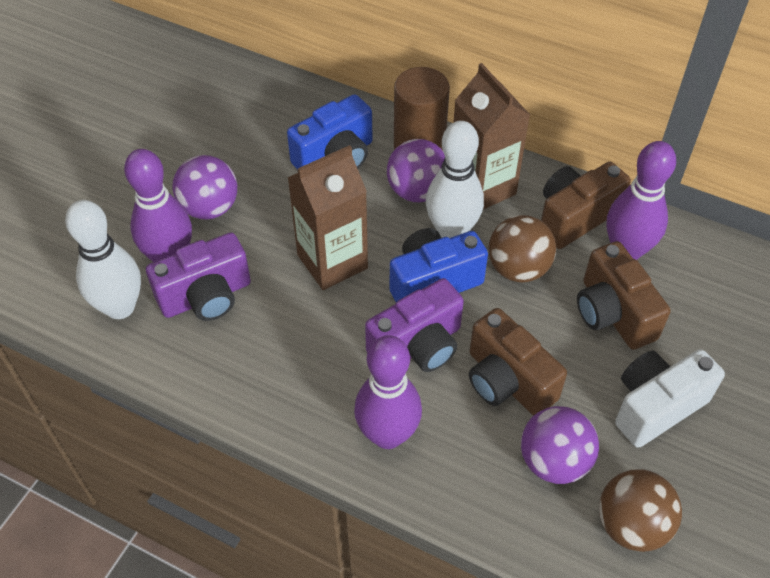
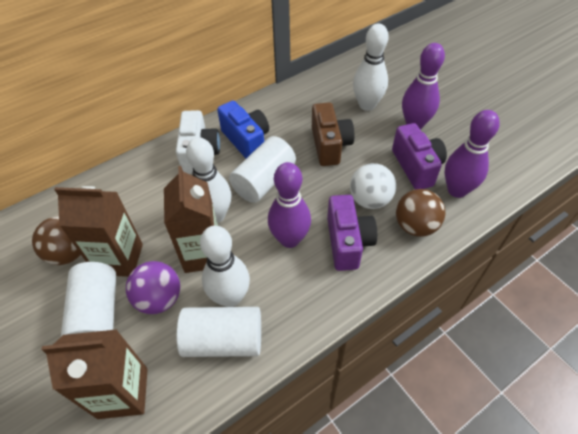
blue camera: 2 -> 1
brown camera: 3 -> 1
brown carton: 2 -> 3
brown cylinder: 1 -> 0
purple ball: 3 -> 1
white ball: 0 -> 1
white bowling pin: 2 -> 3
white cylinder: 0 -> 3

